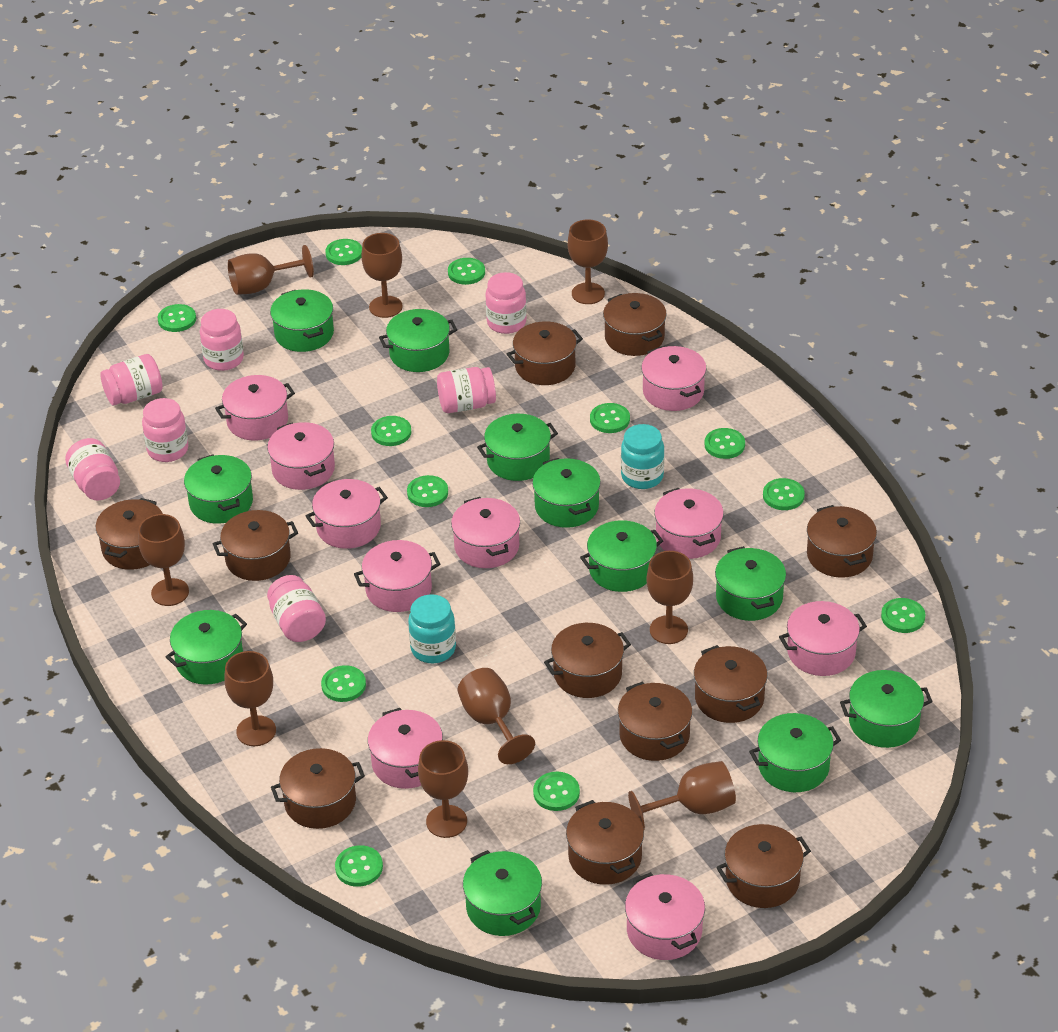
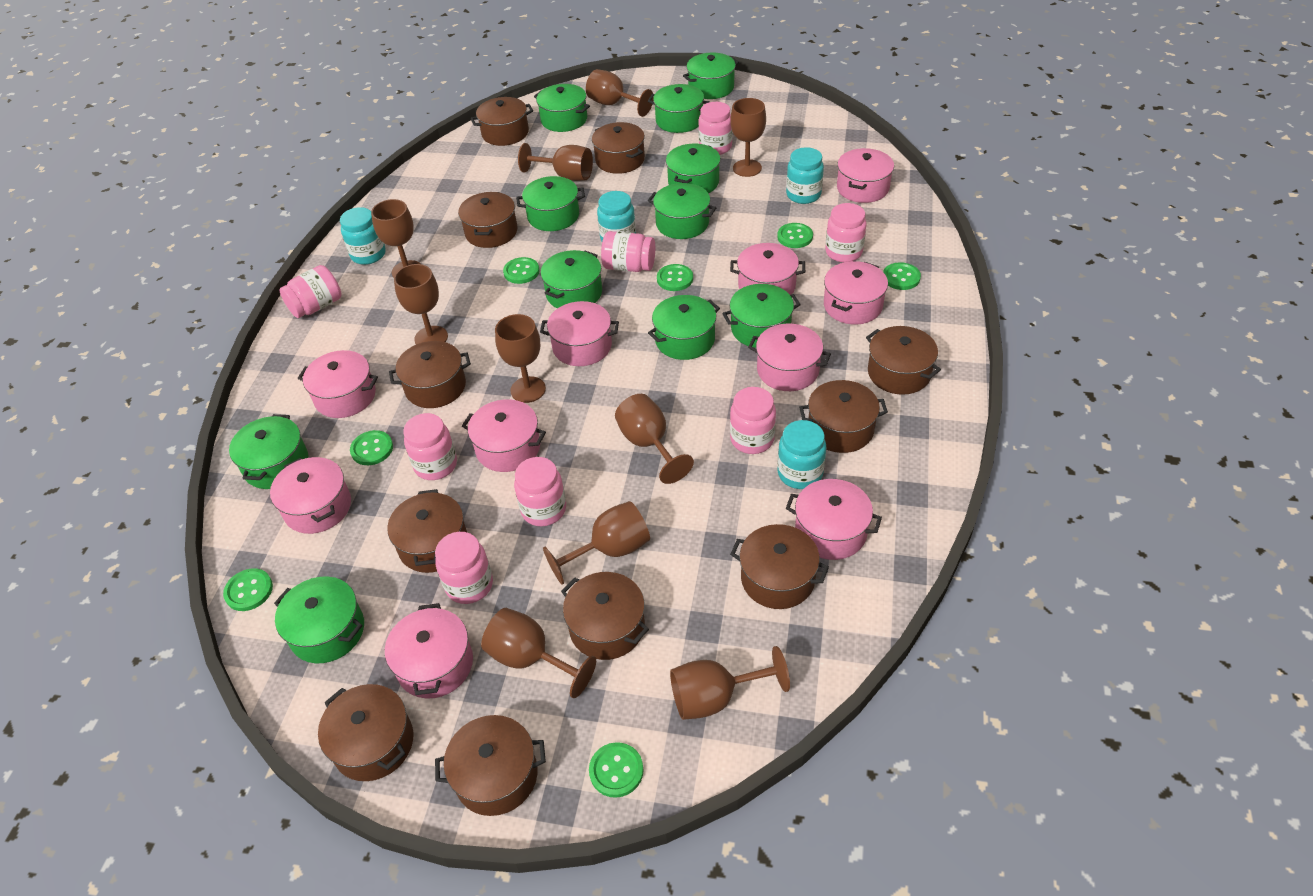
brown goblet: 9 -> 10
green button: 12 -> 7
pink jar: 7 -> 8
turquoise jar: 2 -> 4

